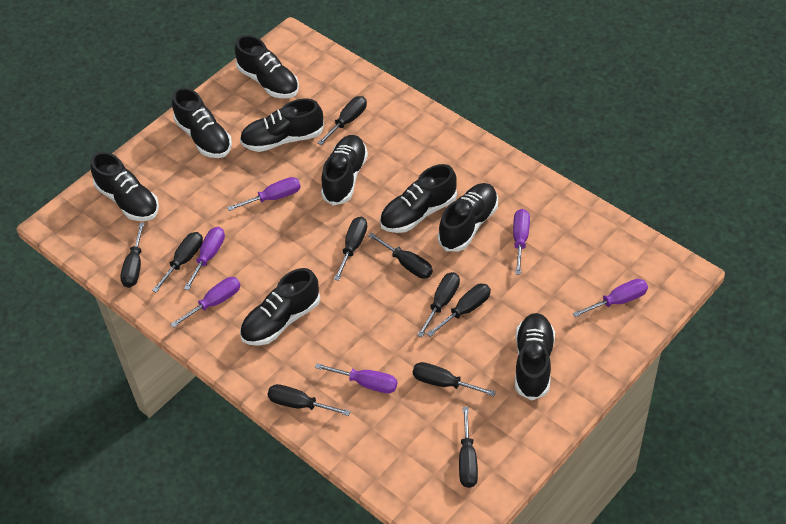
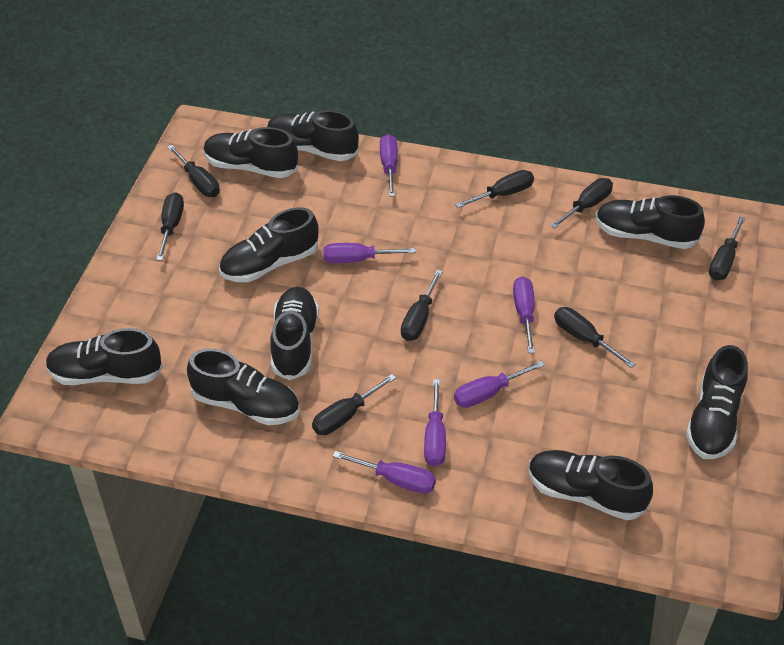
black screwdriver: 10 -> 8

